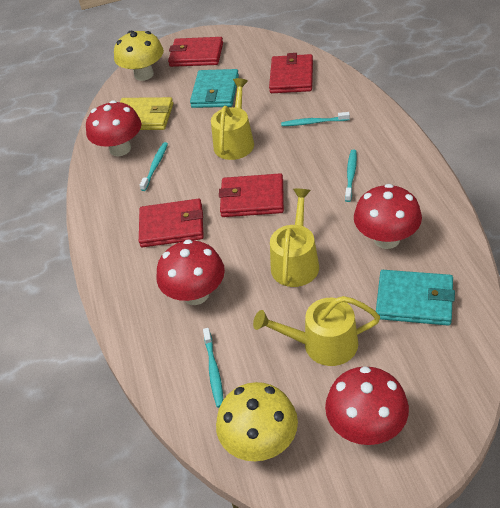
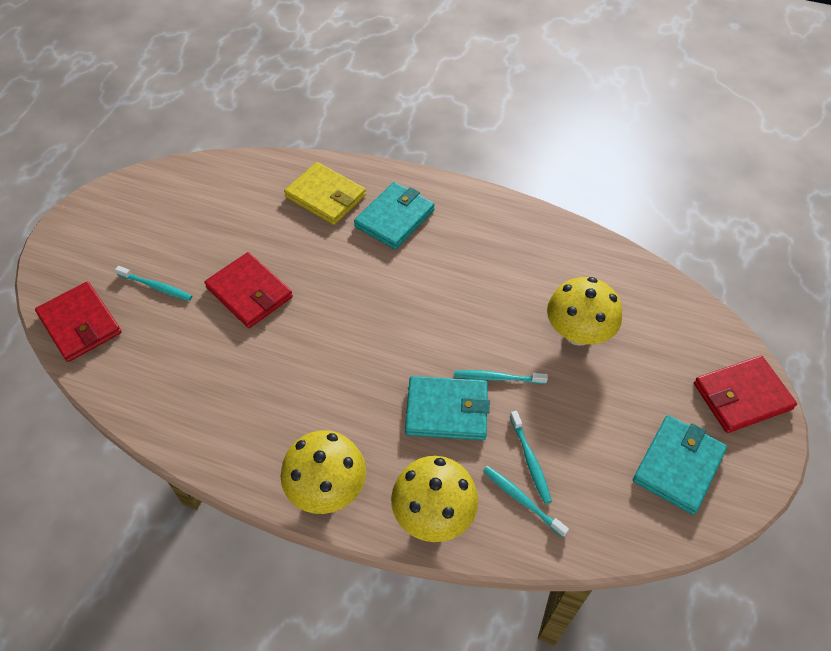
red mushroom: 4 -> 0
red wallet: 4 -> 3
turquoise wallet: 2 -> 3
yellow mushroom: 2 -> 3
yellow watering can: 3 -> 0

